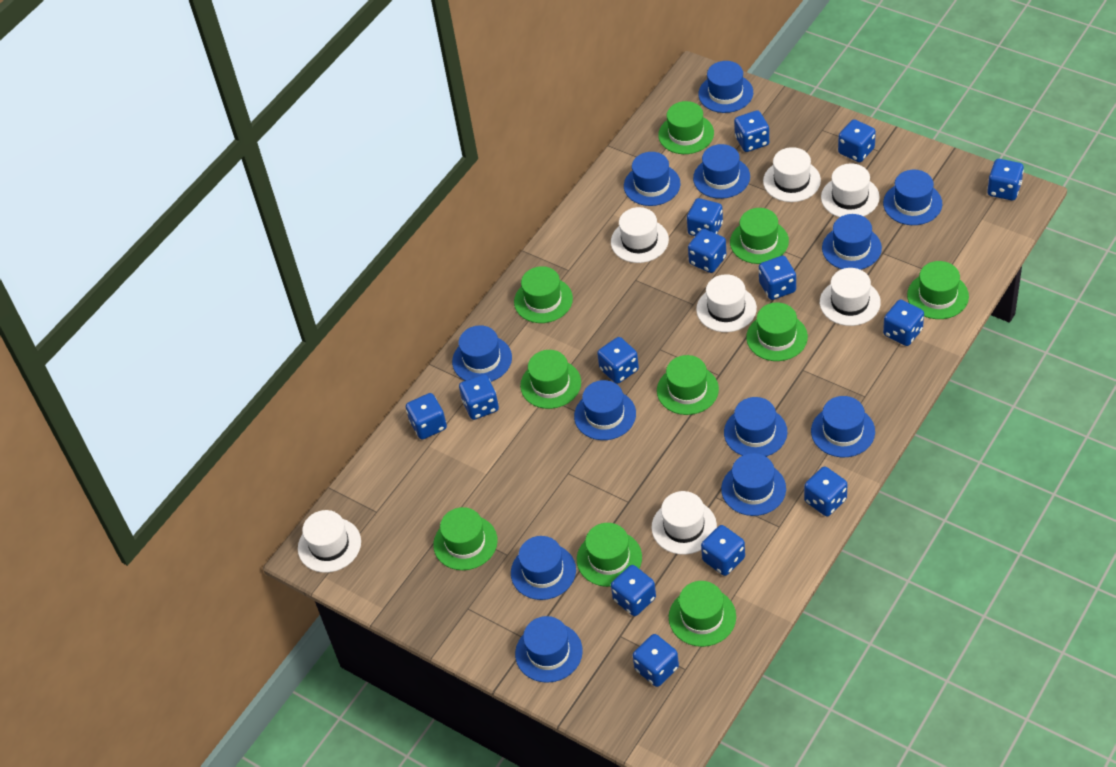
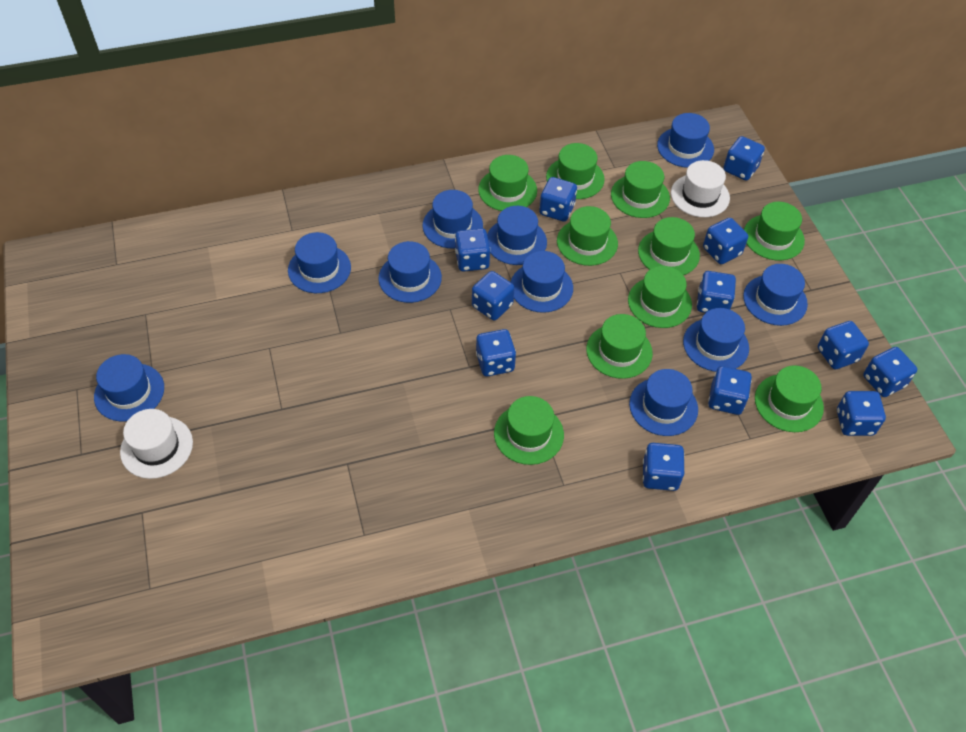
blue dice: 14 -> 12
blue hat: 12 -> 10
white hat: 7 -> 2

